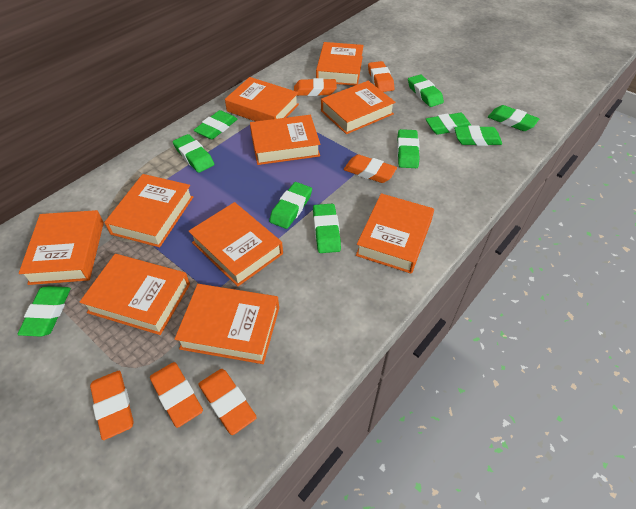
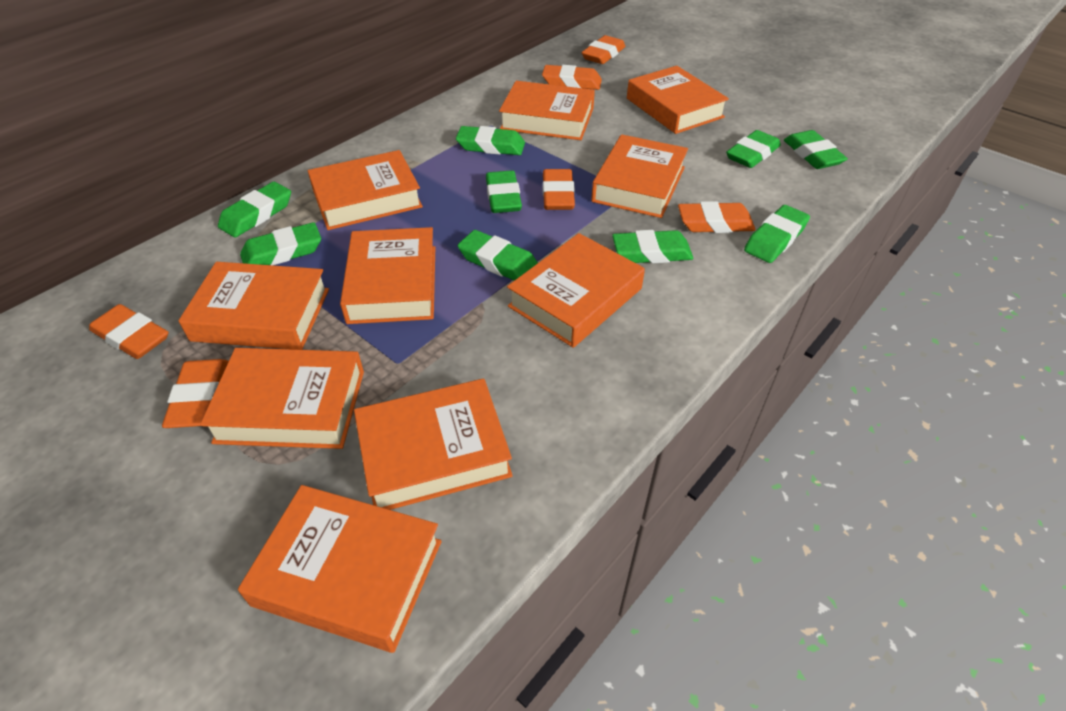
green eraser: 10 -> 9

